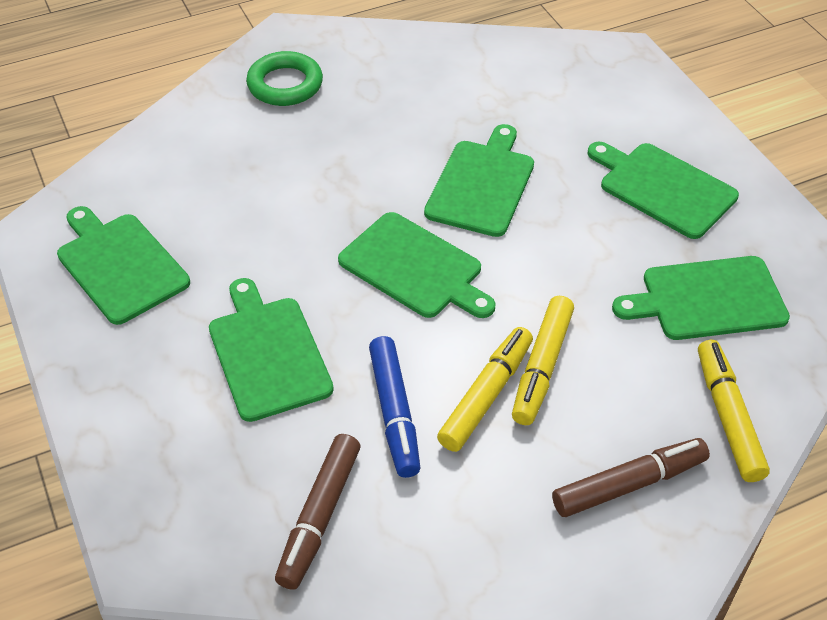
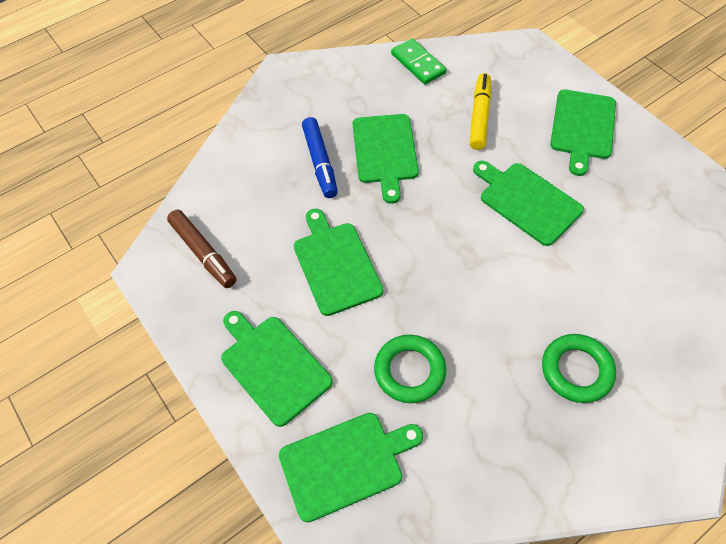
brown marker: 2 -> 1
green domino: 0 -> 1
green ring: 1 -> 2
yellow marker: 3 -> 1

